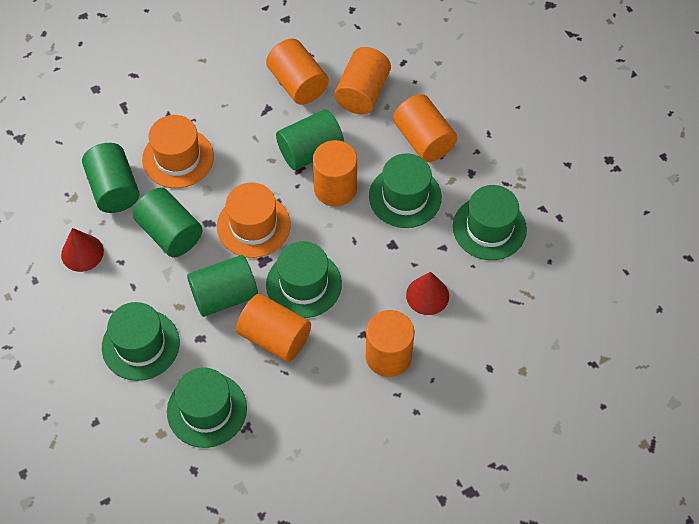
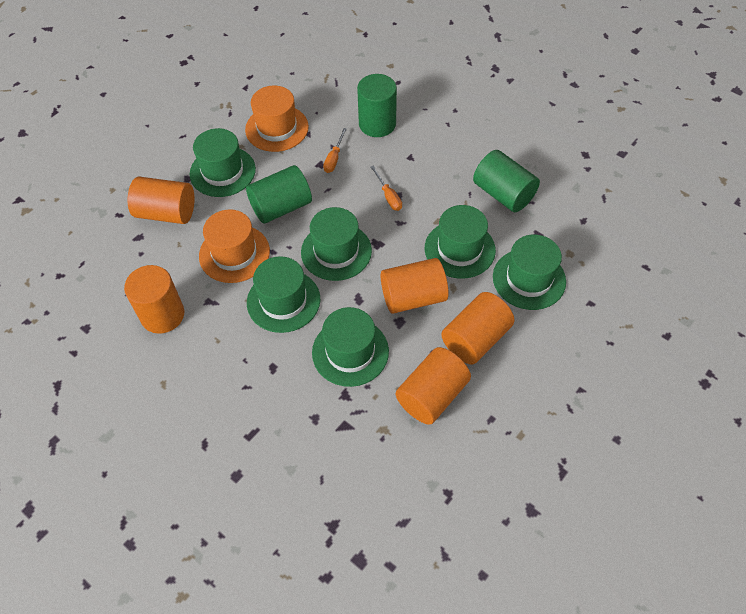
green cylinder: 4 -> 3
green hat: 5 -> 6
orange cylinder: 6 -> 5
orange screwdriver: 0 -> 2
red cone: 2 -> 0

